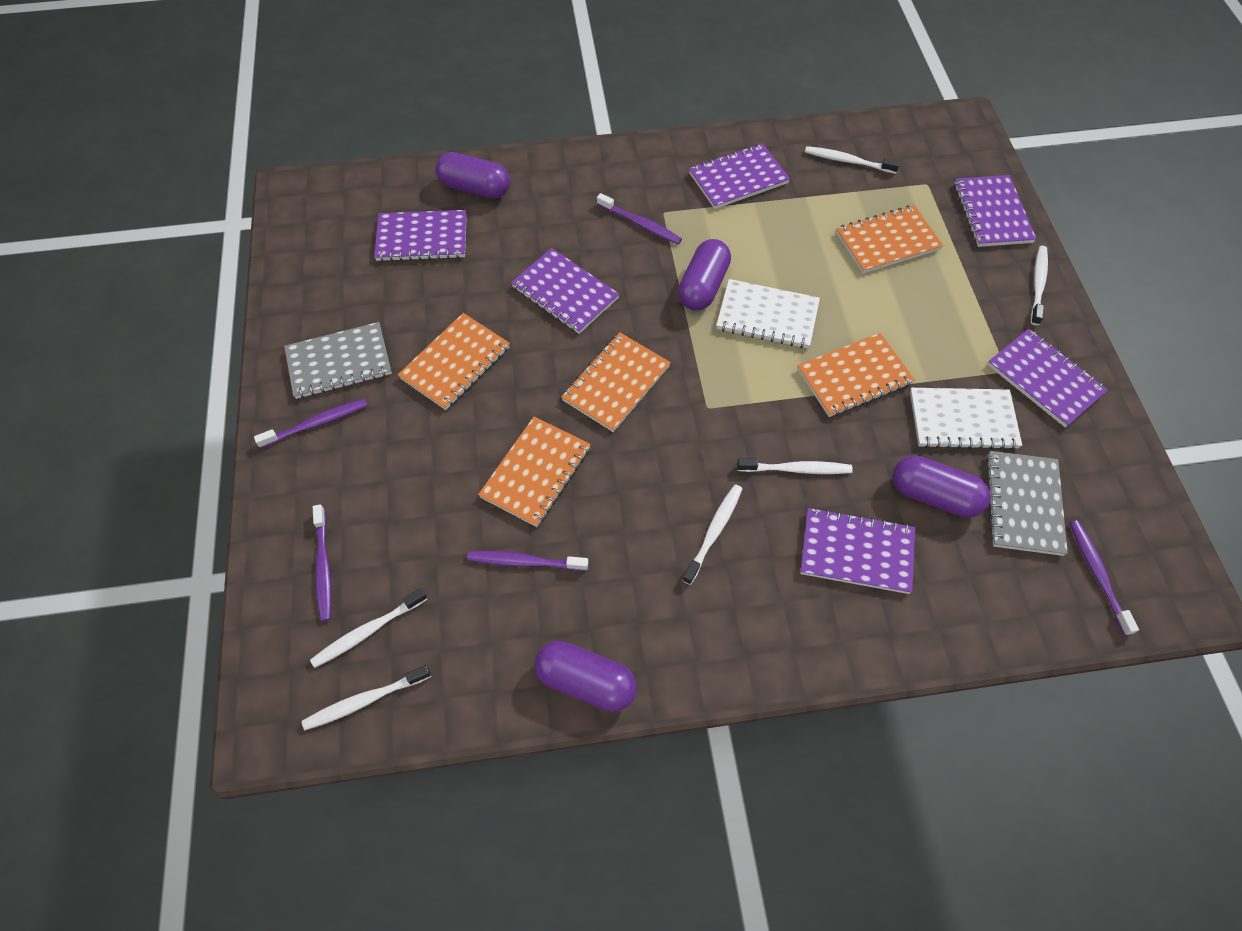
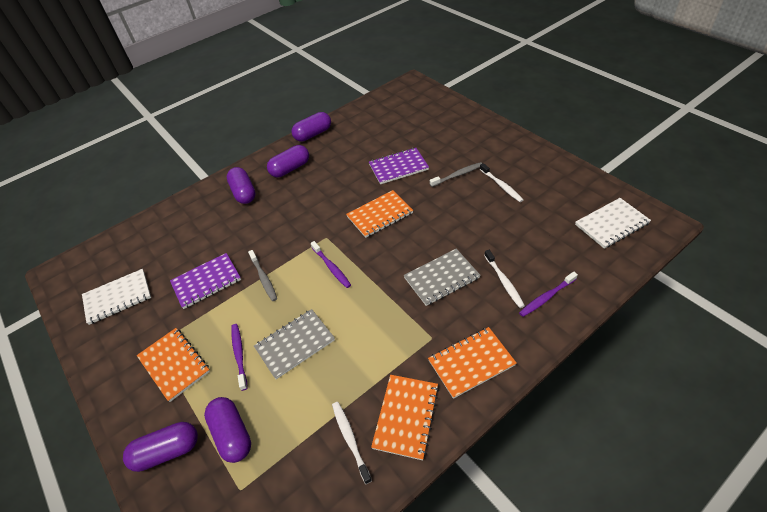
grey toothbrush: 0 -> 2
orange notebook: 5 -> 4
purple capsule: 4 -> 5
purple notebook: 6 -> 2
purple toothbrush: 5 -> 3
white toothbrush: 6 -> 3

